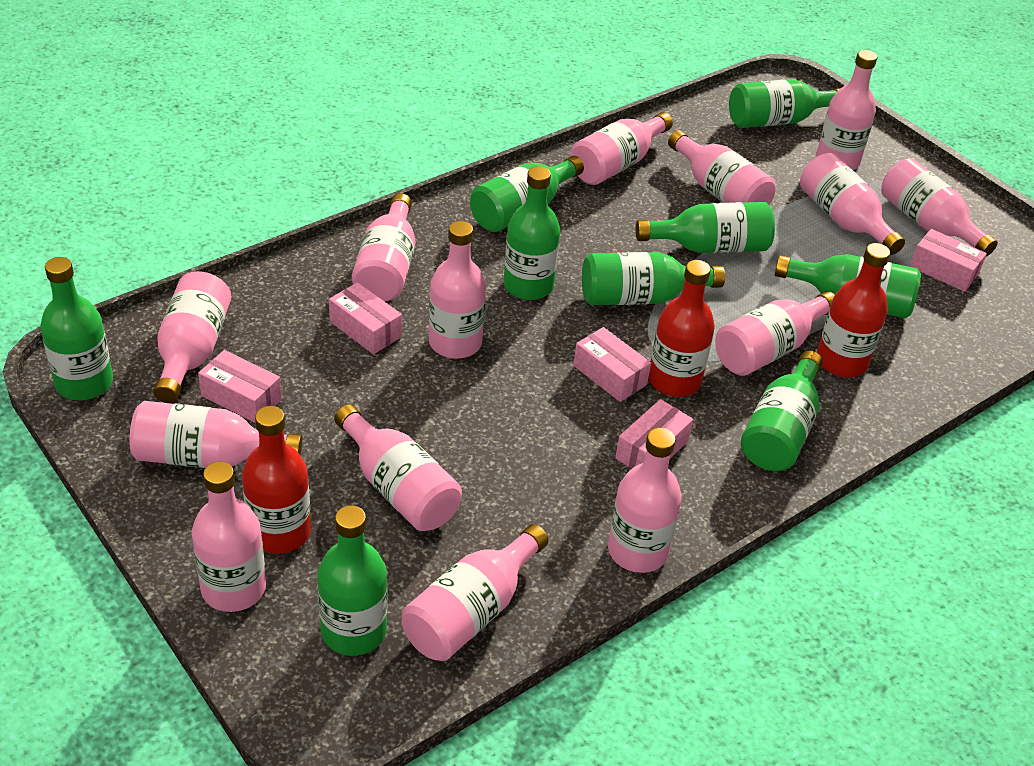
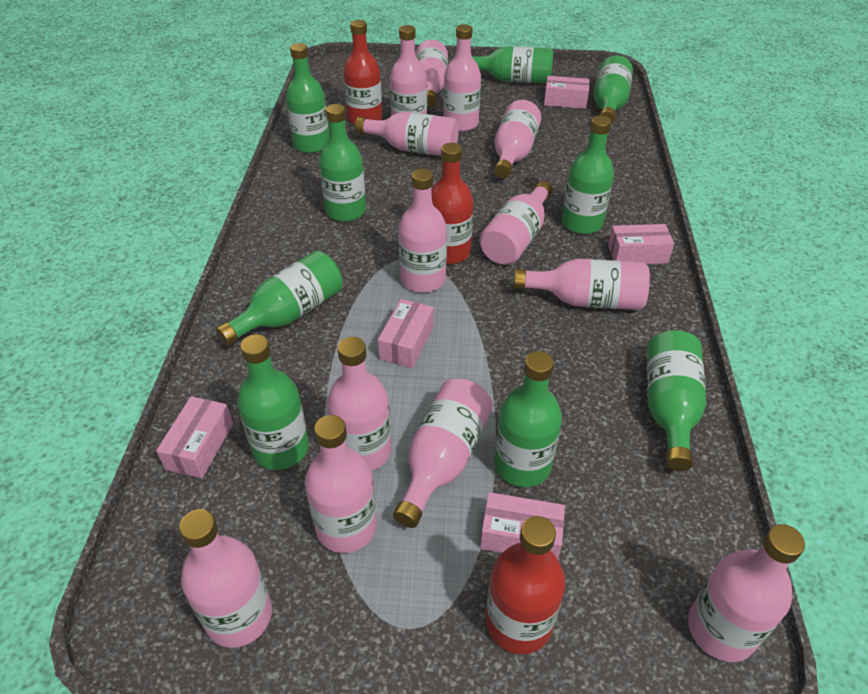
pink bottle: 14 -> 13

